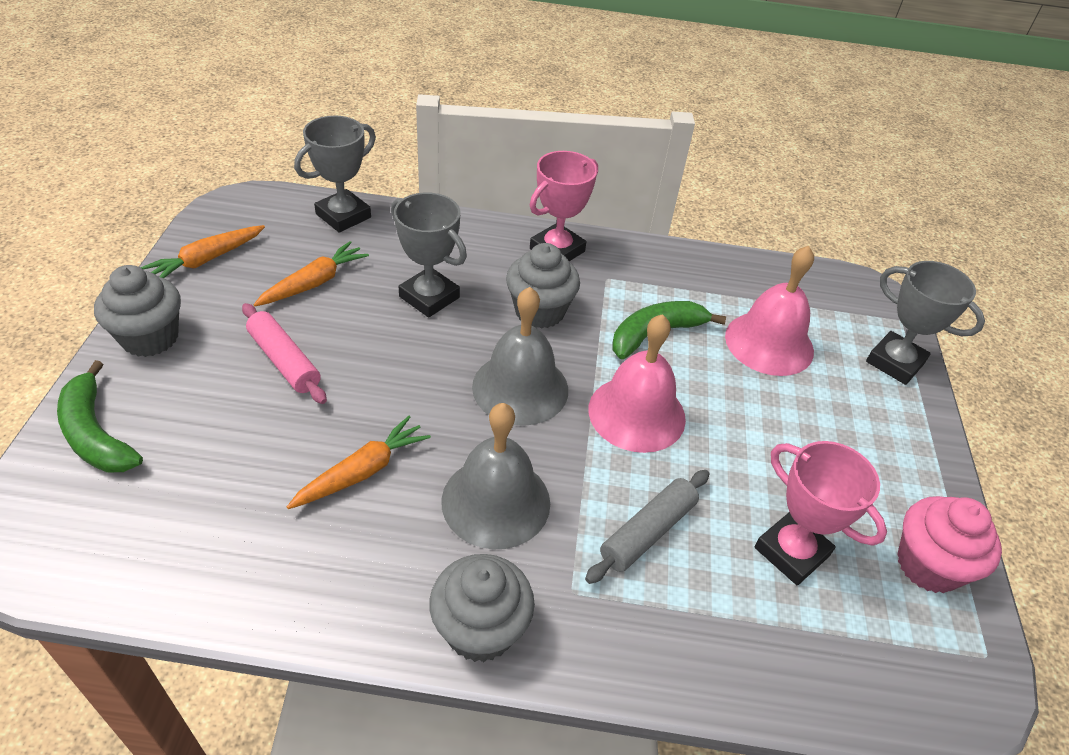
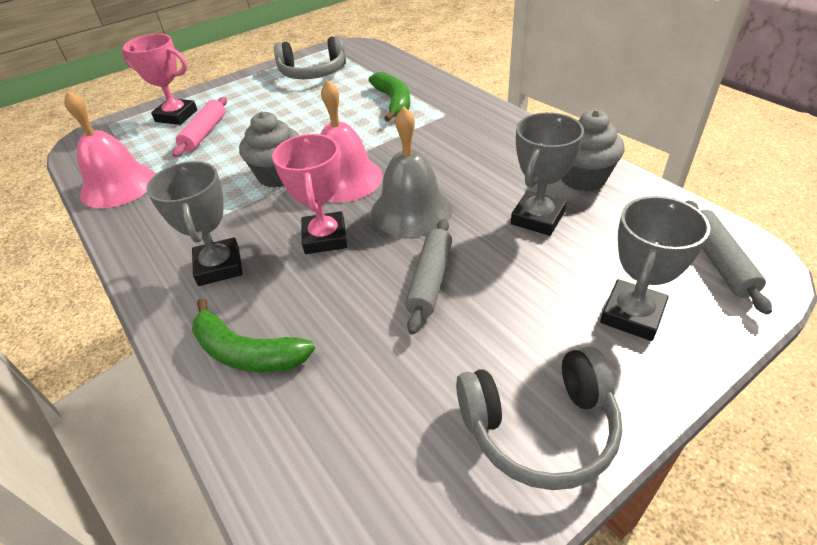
grey bell: 2 -> 1
grey cupcake: 3 -> 2
grey headphones: 0 -> 2
grey rolling pin: 1 -> 2
orange carrot: 3 -> 0
pink cupcake: 1 -> 0

